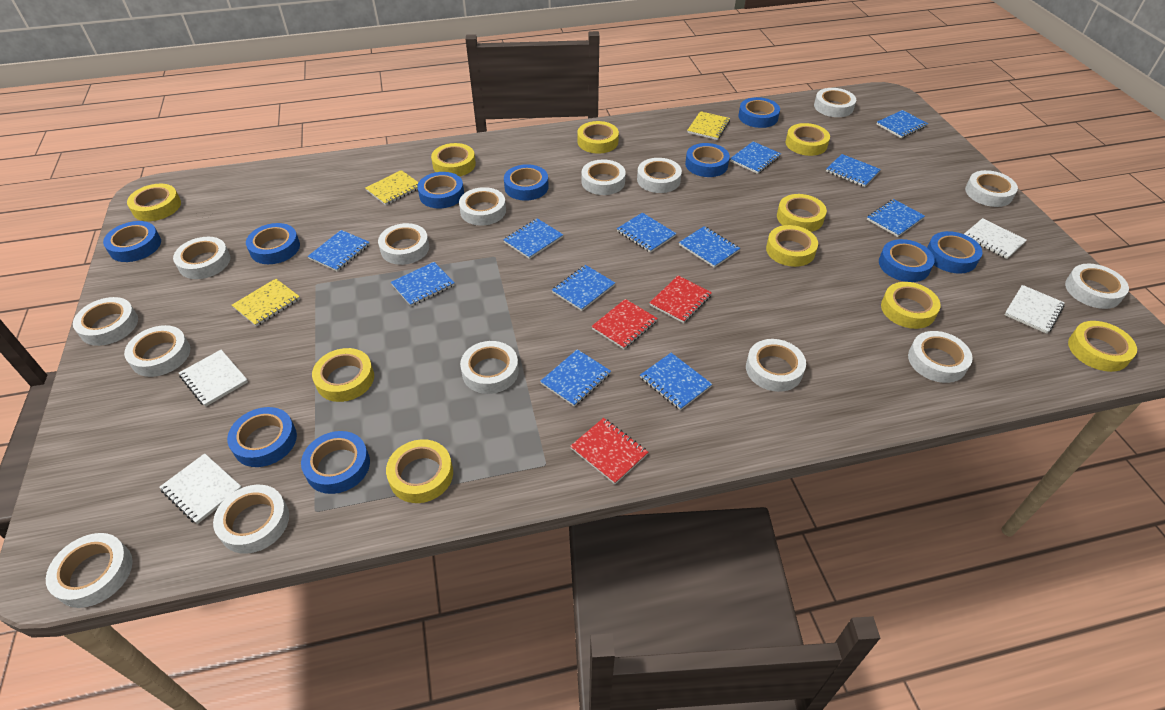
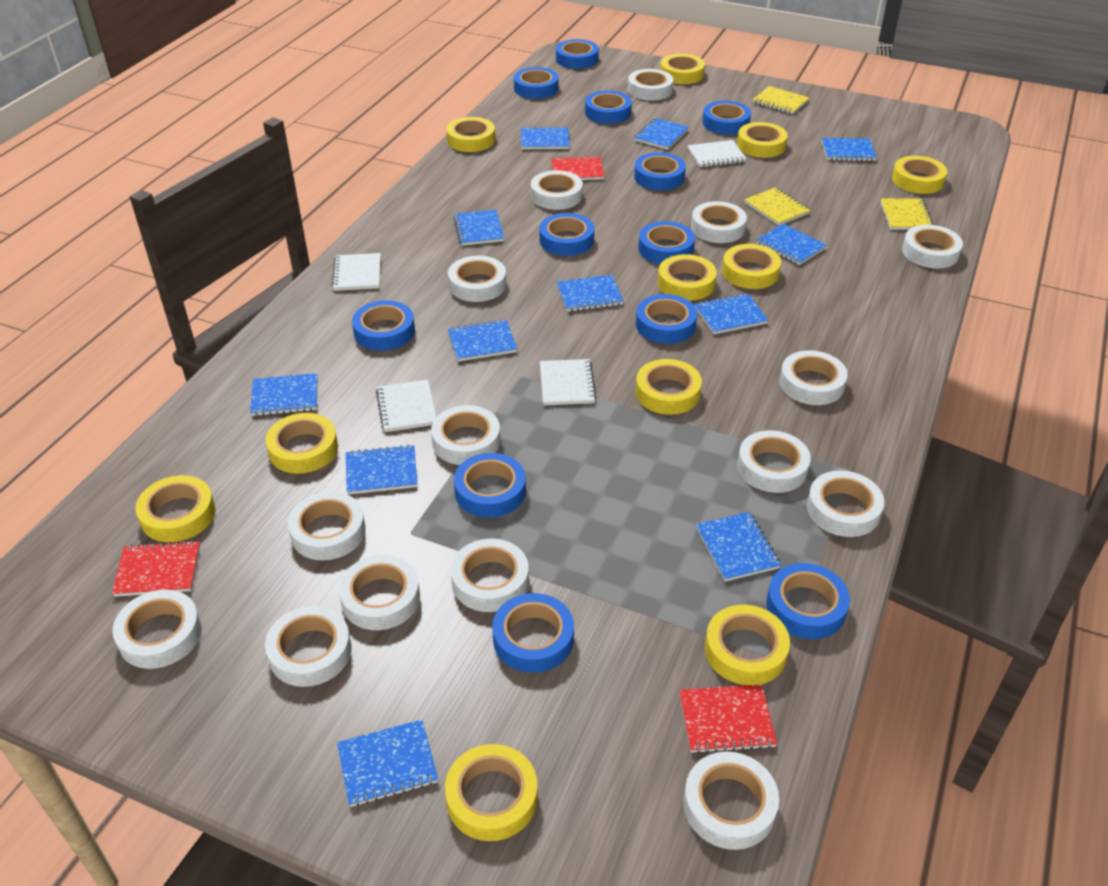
blue tape: 10 -> 12
yellow tape: 10 -> 11

